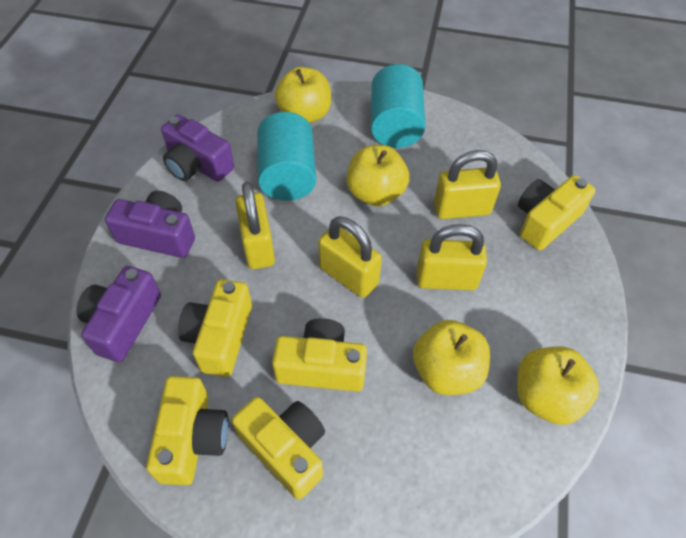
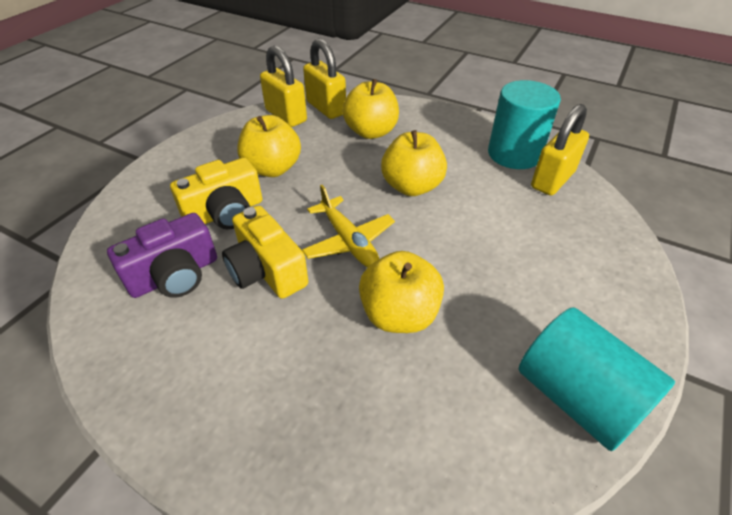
purple camera: 3 -> 1
yellow camera: 5 -> 2
yellow padlock: 4 -> 3
yellow plane: 0 -> 1

